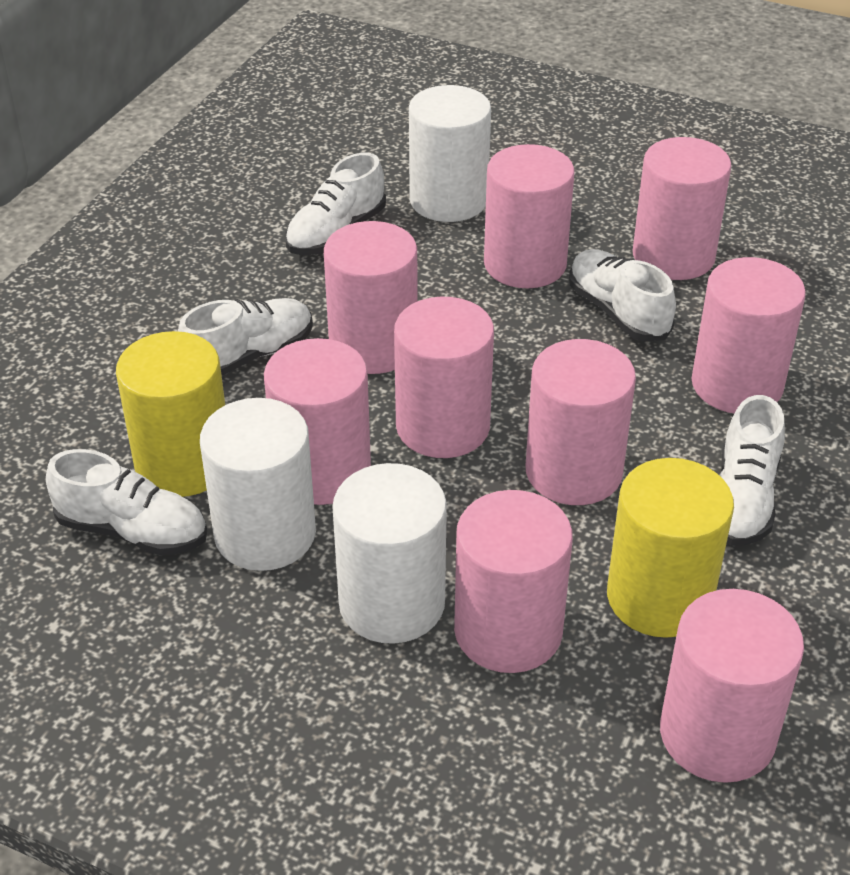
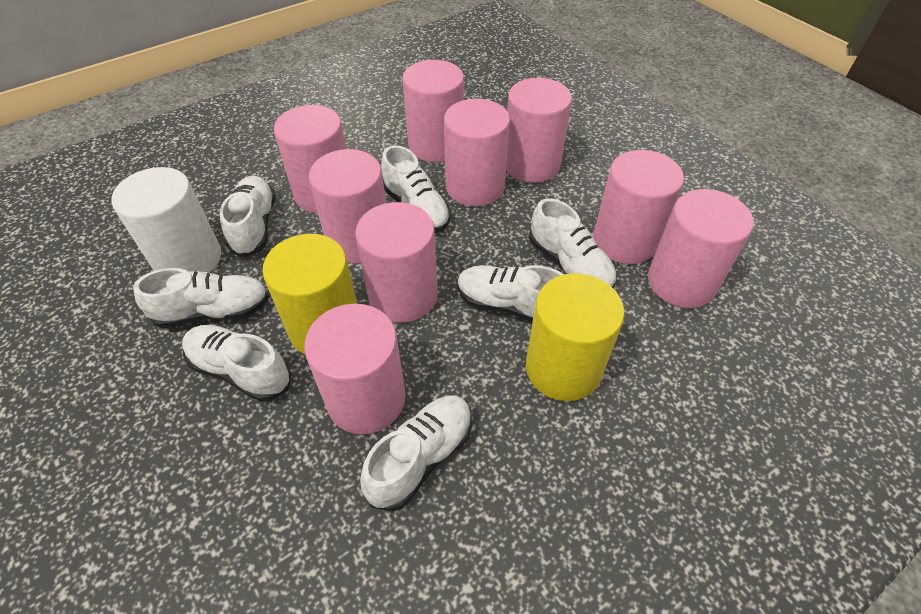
white cylinder: 3 -> 1
white shoe: 5 -> 7

